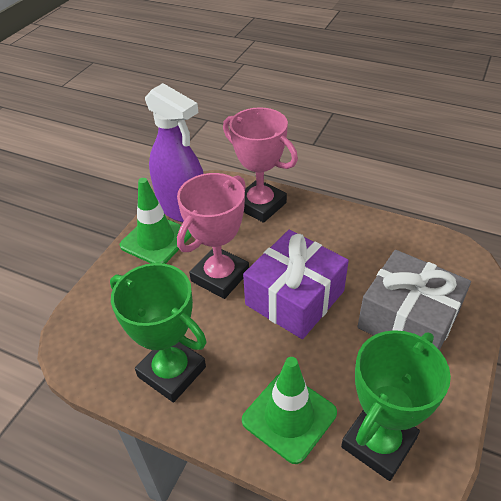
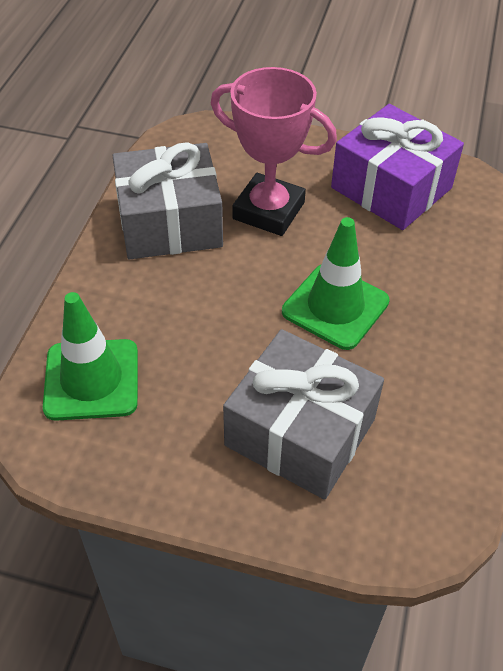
green trophy: 2 -> 0
grey gift: 1 -> 2
pink trophy: 2 -> 1
purple spray bottle: 1 -> 0

